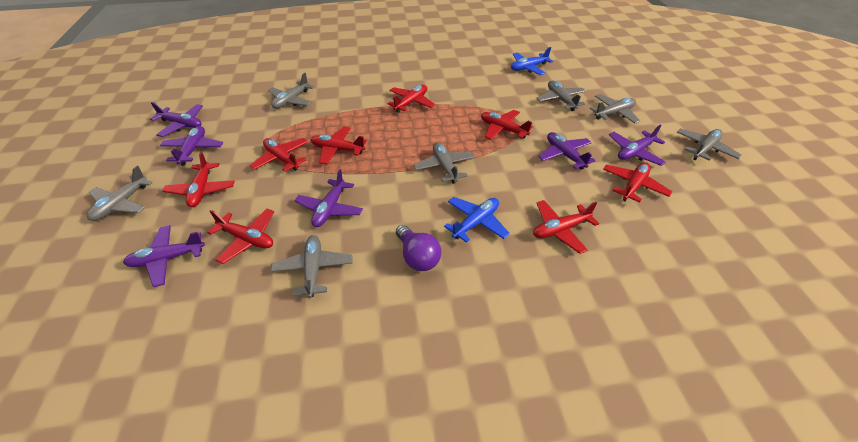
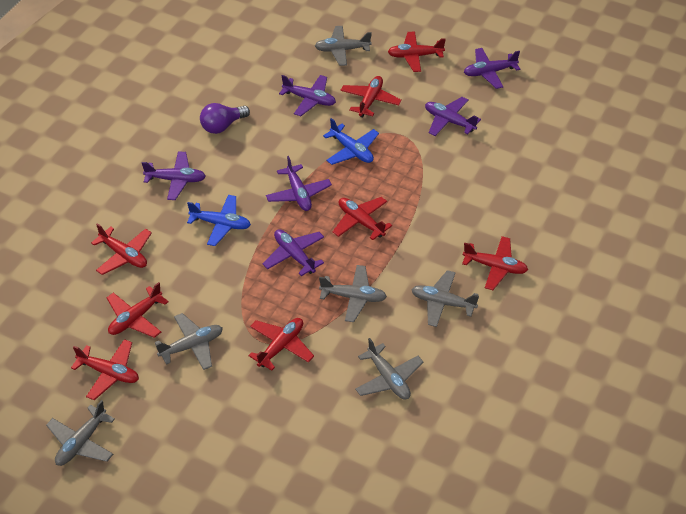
grey plane: 7 -> 6

